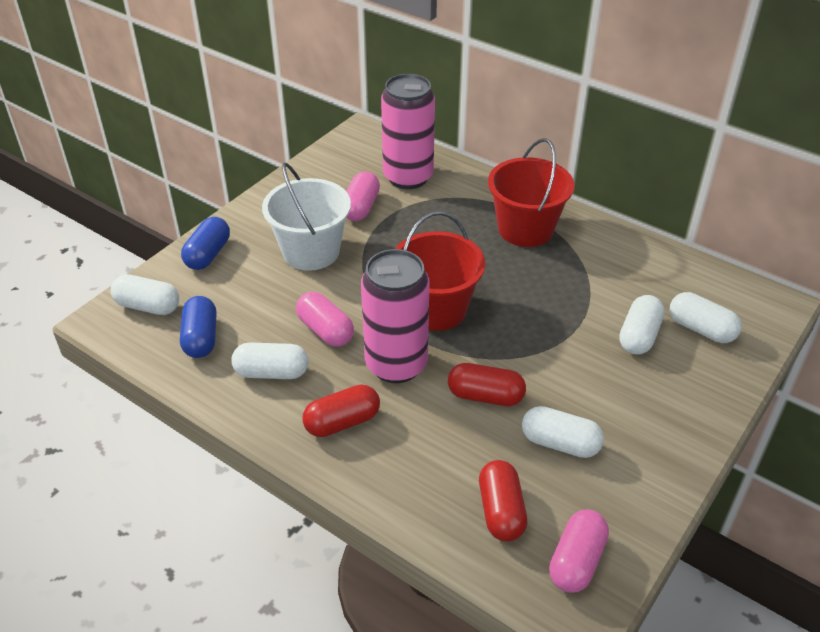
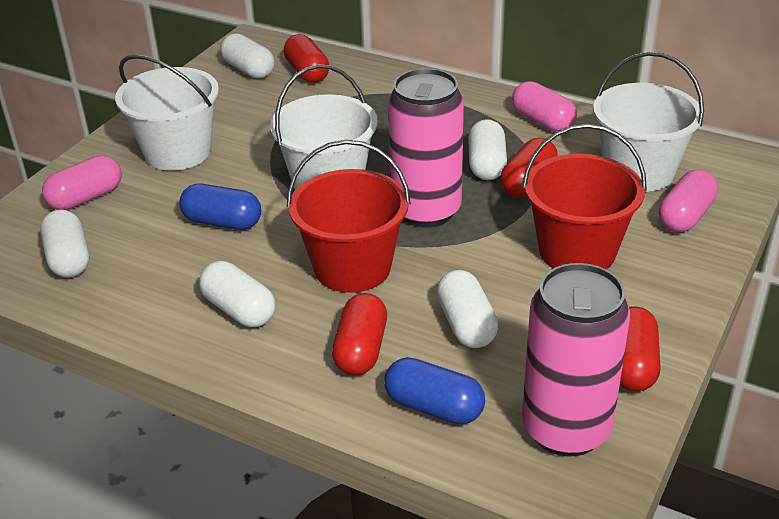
red capsule: 3 -> 4
white bucket: 1 -> 3

